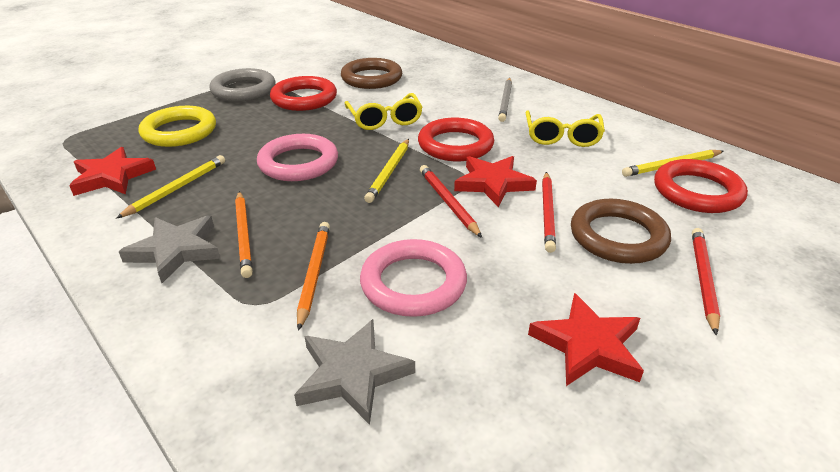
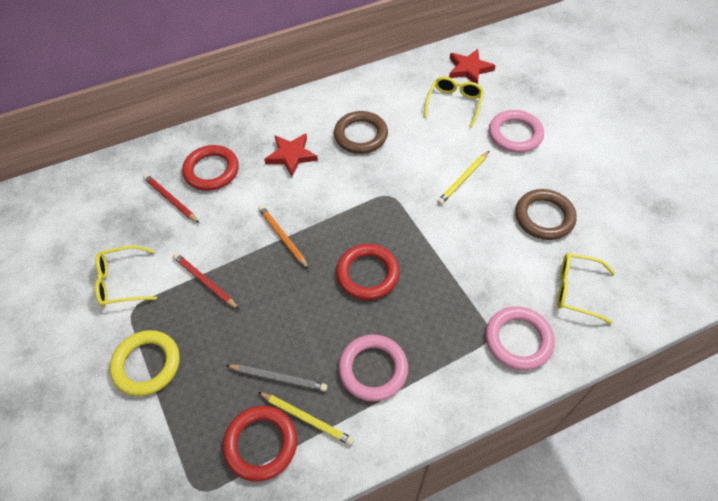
grey ring: 1 -> 0
grey star: 2 -> 0
orange pencil: 2 -> 1
pink ring: 2 -> 3
red pencil: 3 -> 2
red star: 3 -> 2
yellow glasses: 2 -> 3
yellow pencil: 3 -> 2

